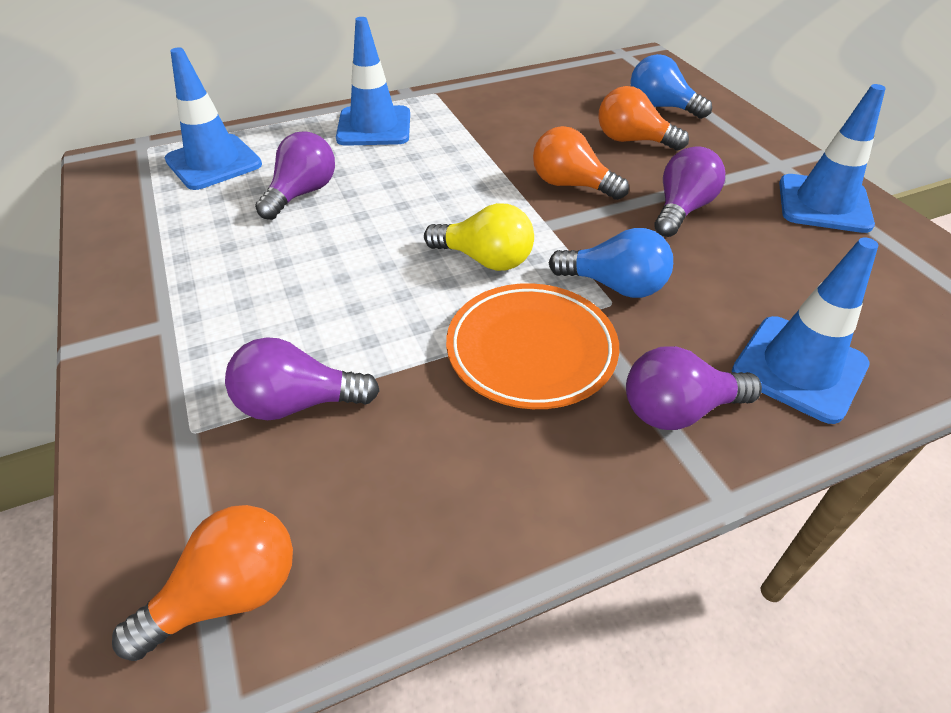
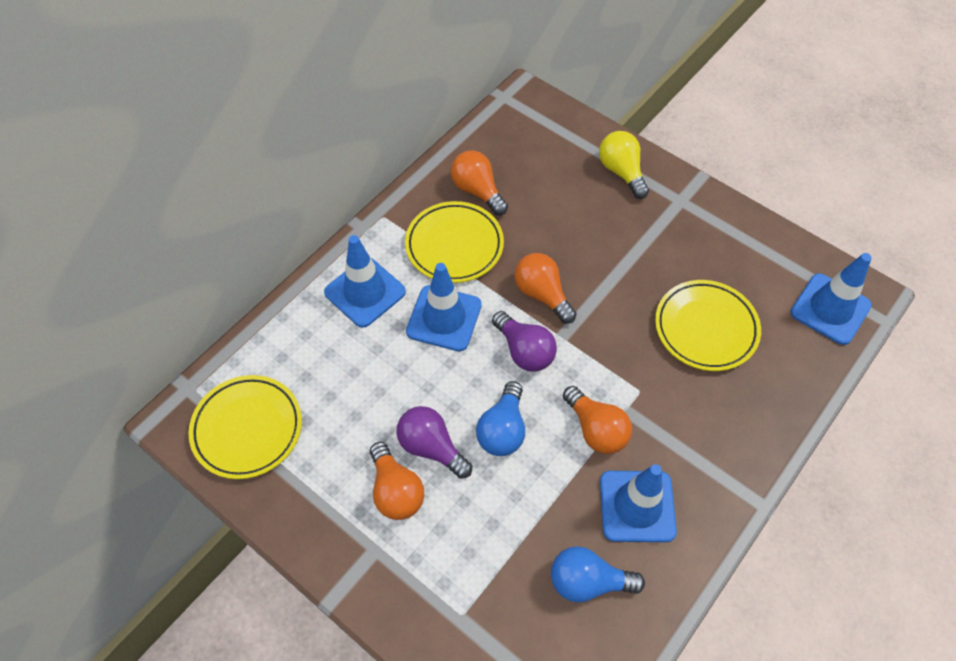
orange light bulb: 3 -> 4
orange plate: 1 -> 0
purple light bulb: 4 -> 2
yellow plate: 0 -> 3

